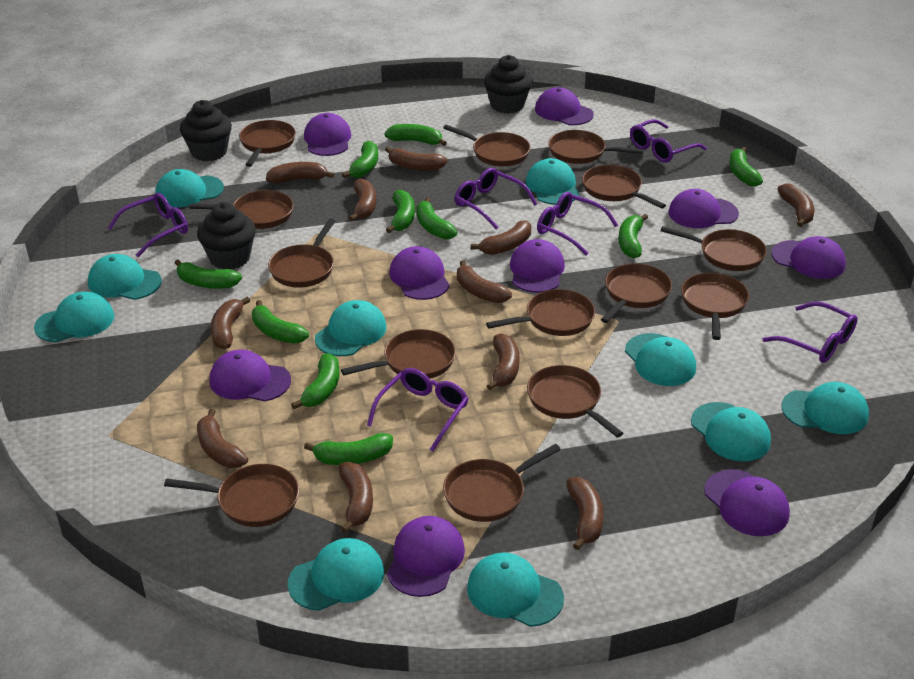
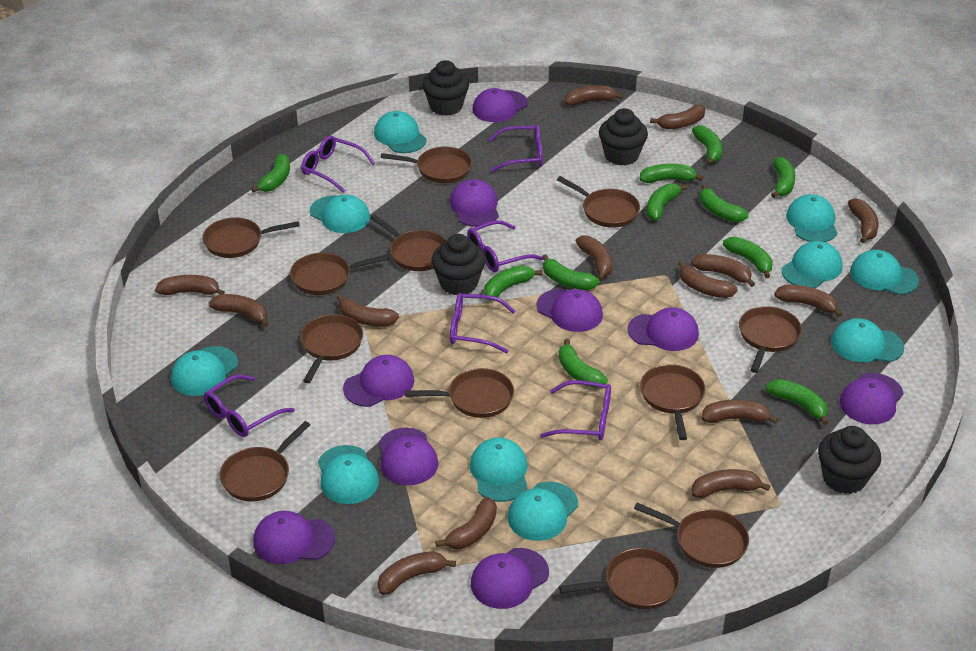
black cupcake: 3 -> 4
brown banana: 11 -> 14
brown pan: 14 -> 12
green banana: 10 -> 11

